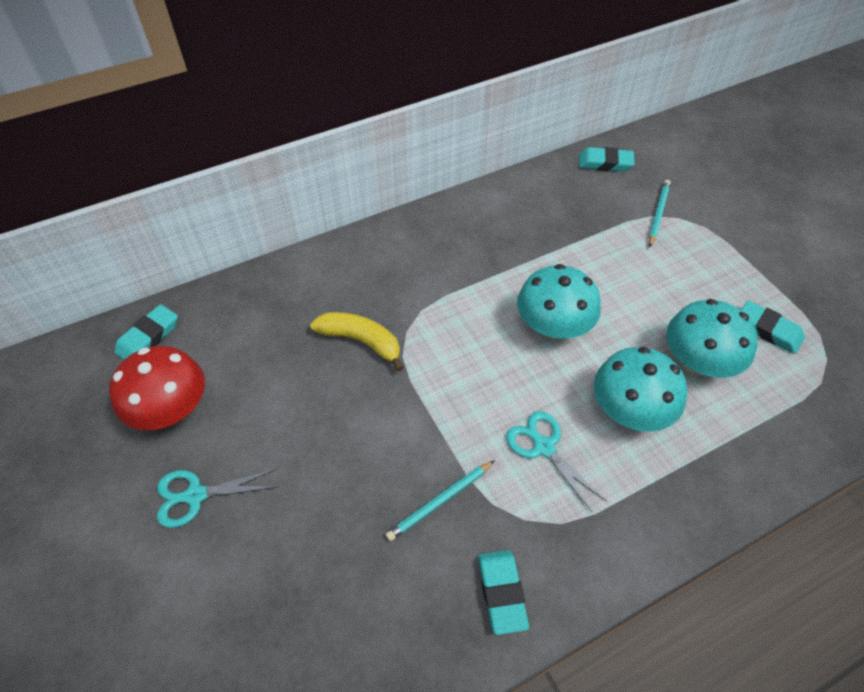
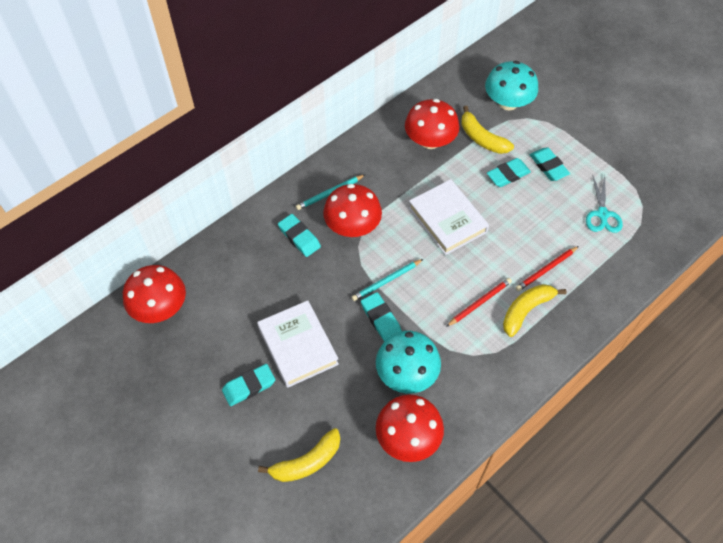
red mushroom: 1 -> 4
red pencil: 0 -> 2
turquoise eraser: 4 -> 5
turquoise mushroom: 3 -> 2
turquoise scissors: 2 -> 1
white book: 0 -> 2
yellow banana: 1 -> 3

